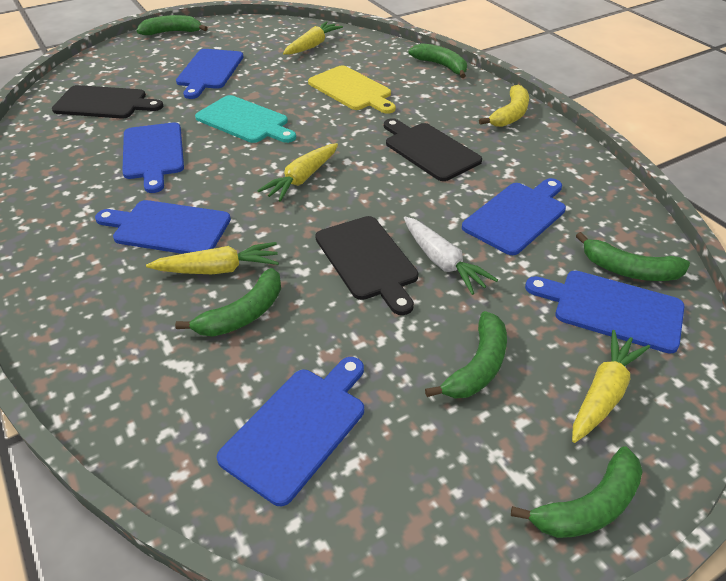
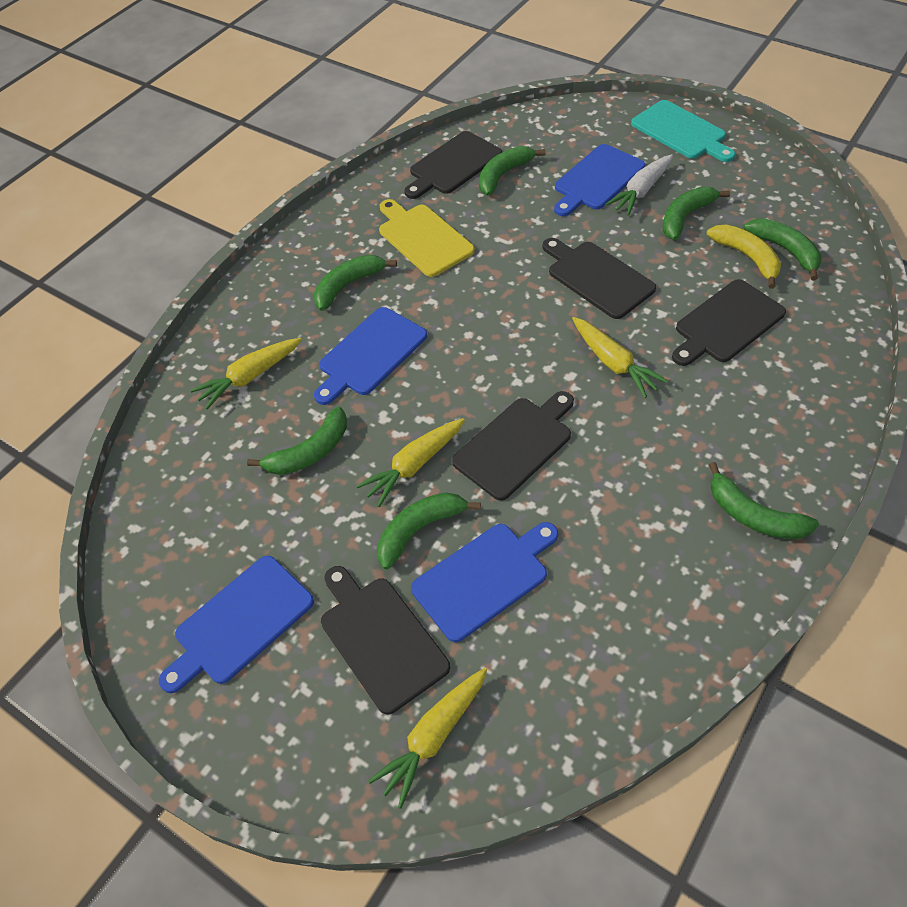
black cutting board: 3 -> 5
blue cutting board: 6 -> 4
green banana: 6 -> 7

